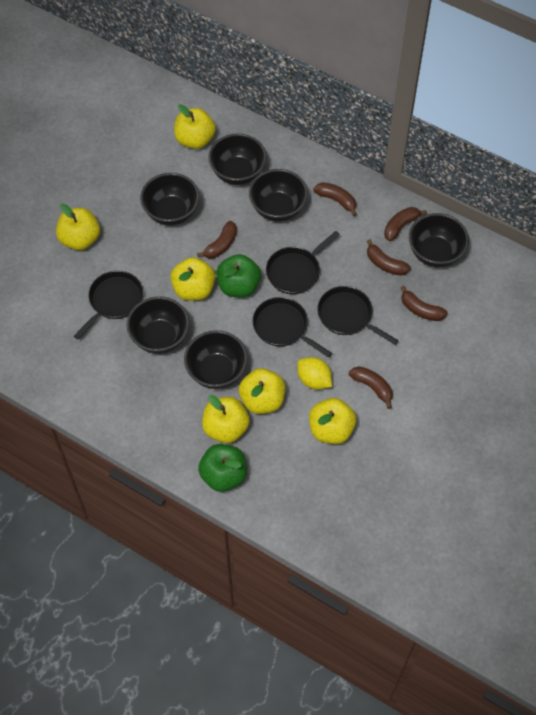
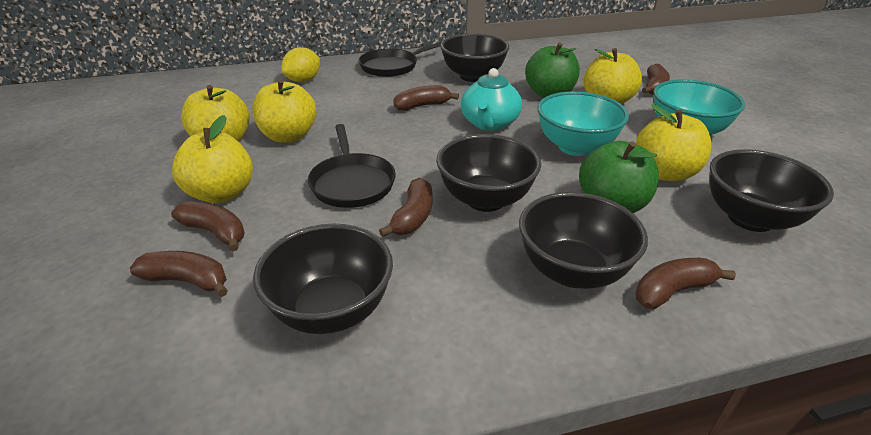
black bowl: 6 -> 5
black pan: 4 -> 2
turquoise bowl: 0 -> 2
turquoise teapot: 0 -> 1
yellow apple: 6 -> 5

